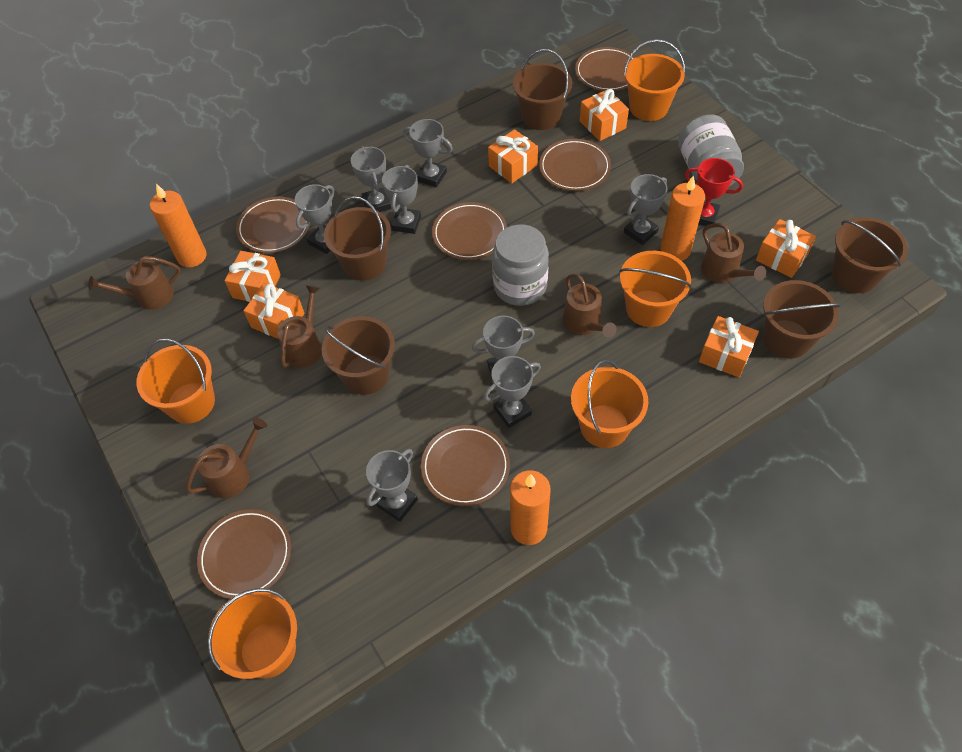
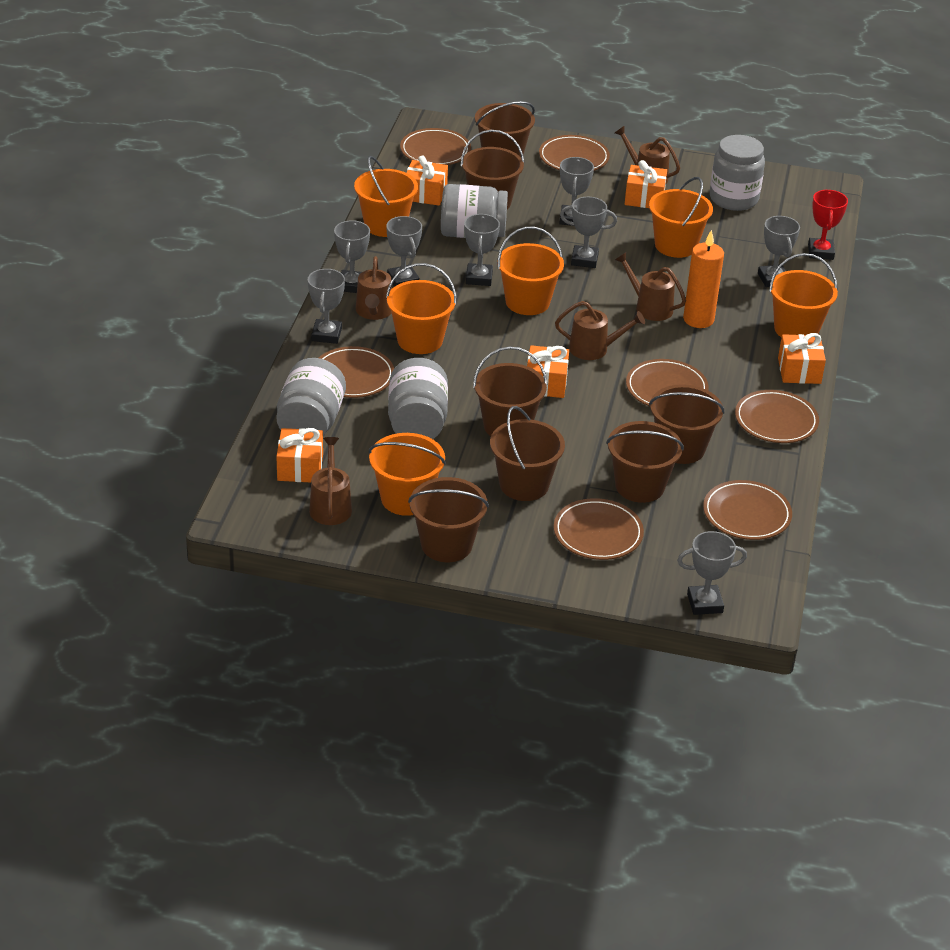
brown bucket: 5 -> 7
brown plate: 6 -> 7
grey jar: 2 -> 4
orange bucket: 5 -> 6
orange candle: 3 -> 1
orange gift: 6 -> 5

